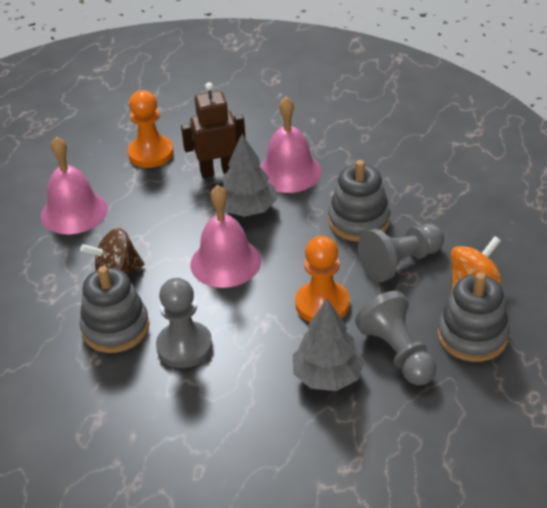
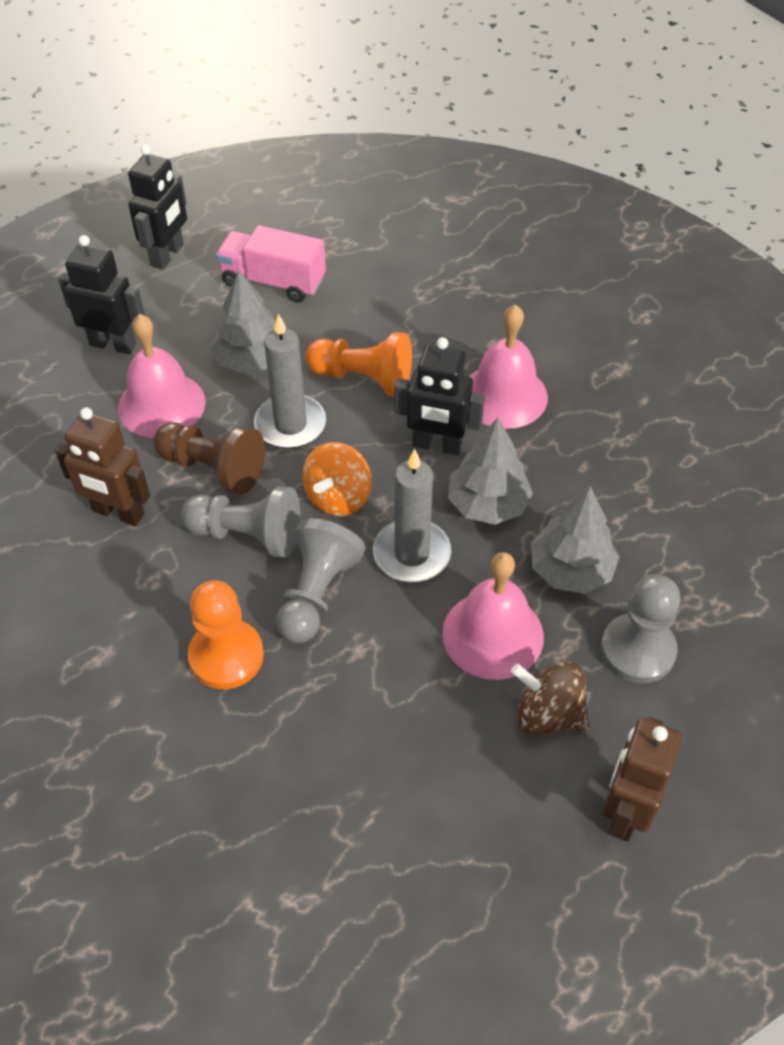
black robot: 0 -> 3
brown pawn: 0 -> 1
brown robot: 1 -> 2
grey candle: 0 -> 2
grey stacking toy: 3 -> 0
grey tree: 2 -> 3
pink truck: 0 -> 1

